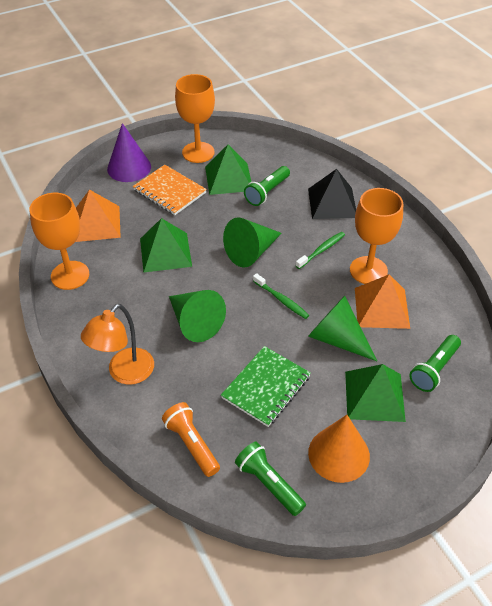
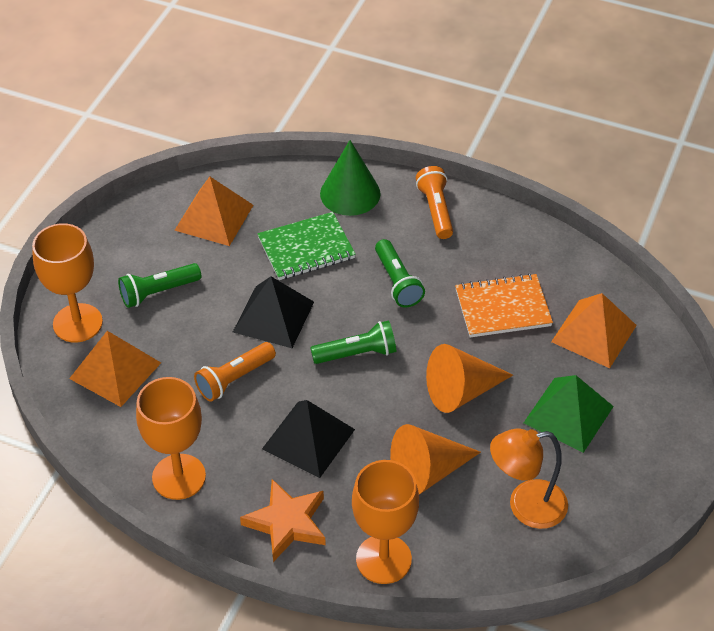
black pyramid: 1 -> 2
green cone: 3 -> 1
green pyramid: 3 -> 1
green toothbrush: 2 -> 0
orange cone: 1 -> 2
orange flashlight: 1 -> 2
orange pyramid: 2 -> 3
orange star: 0 -> 1
purple cone: 1 -> 0

